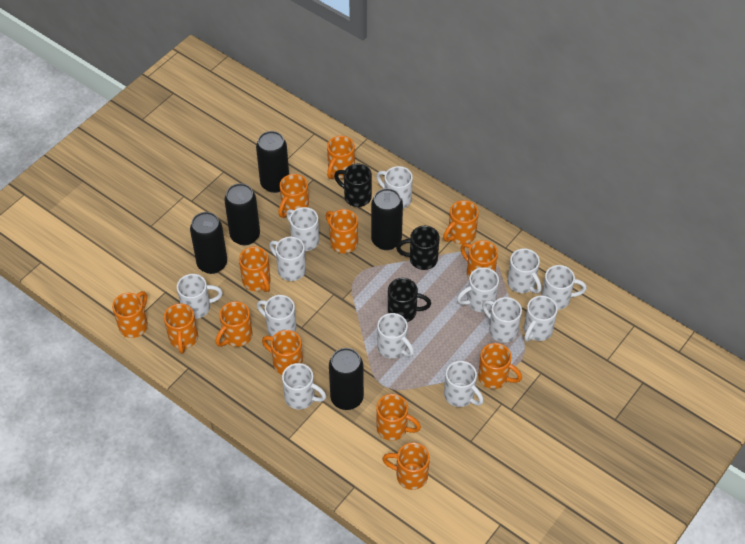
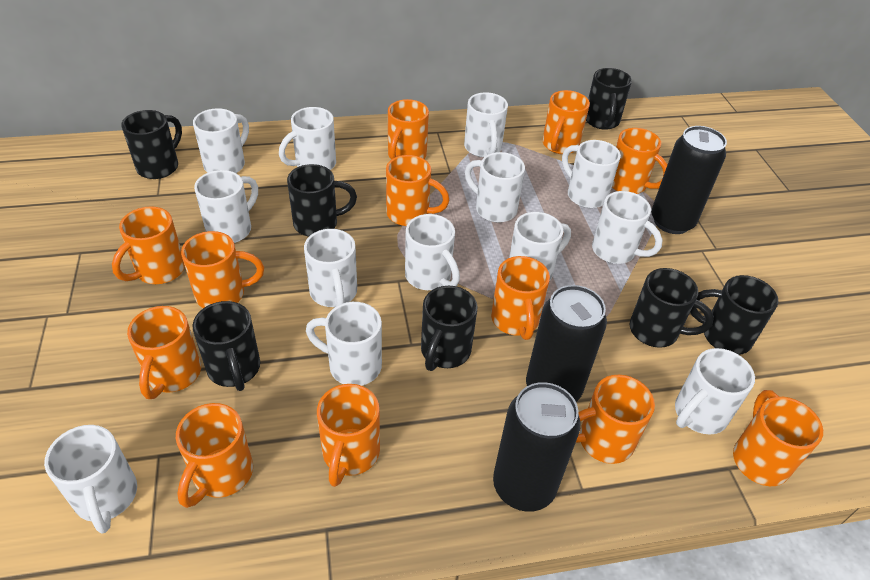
black can: 5 -> 3
black mug: 3 -> 7
orange mug: 13 -> 12

